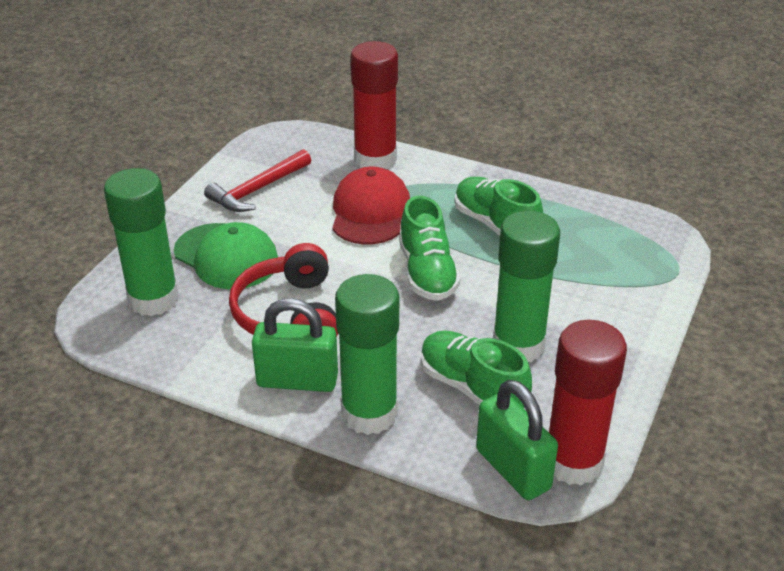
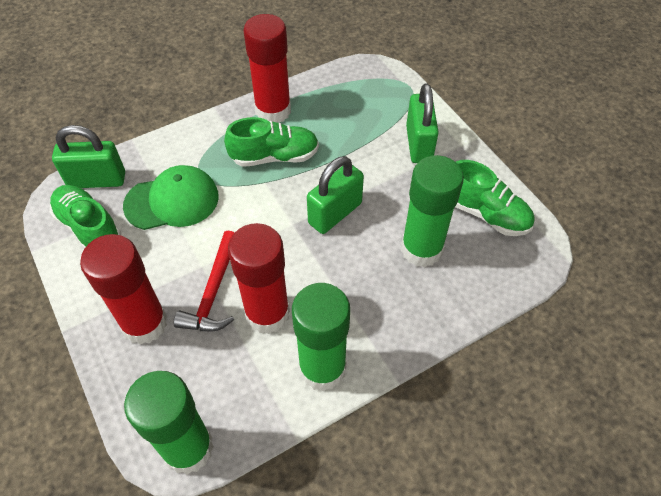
green padlock: 2 -> 3
red cap: 1 -> 0
red glue stick: 2 -> 3
red headphones: 1 -> 0

